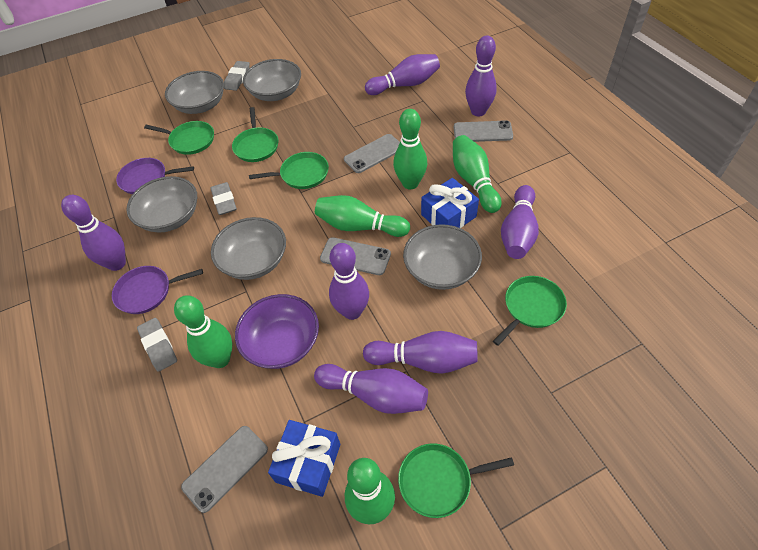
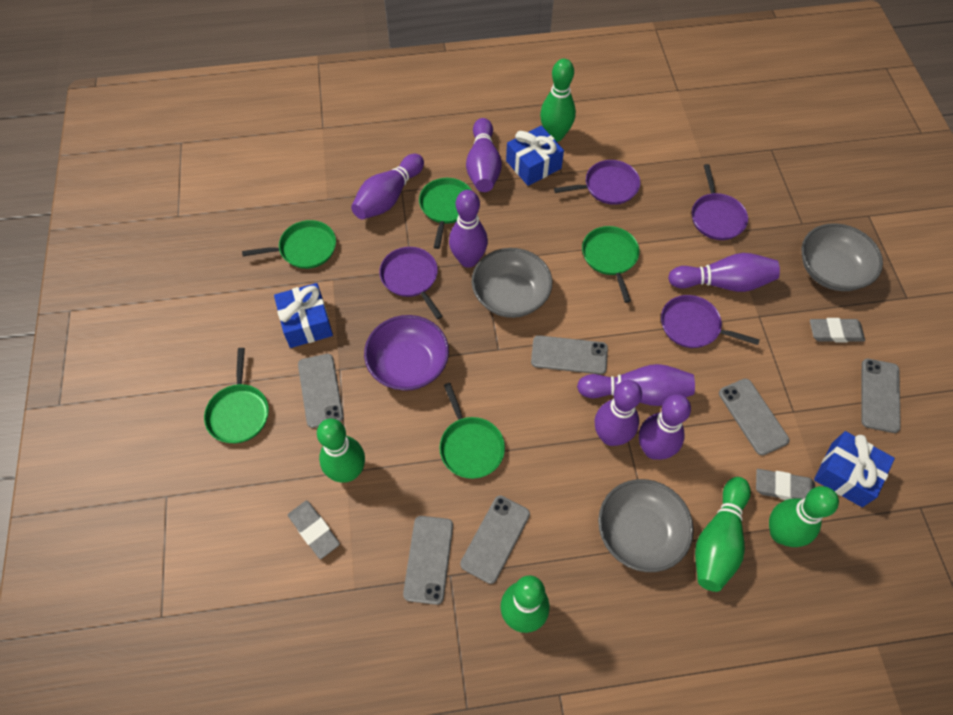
blue gift: 2 -> 3
grey bowl: 5 -> 3
grey phone: 4 -> 6
purple pan: 2 -> 4

